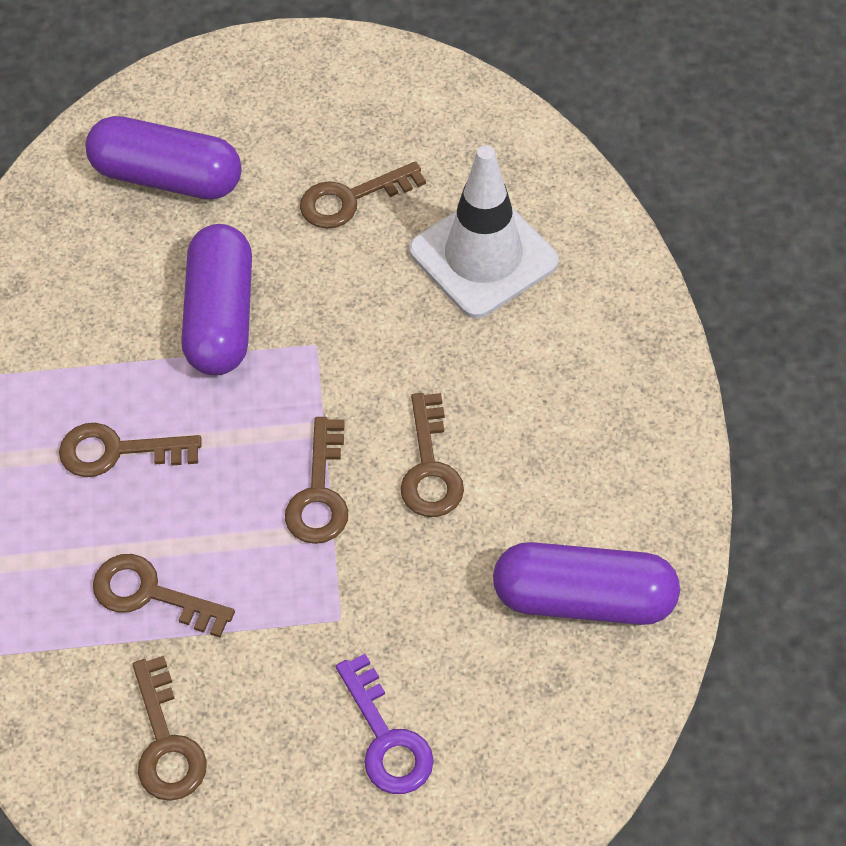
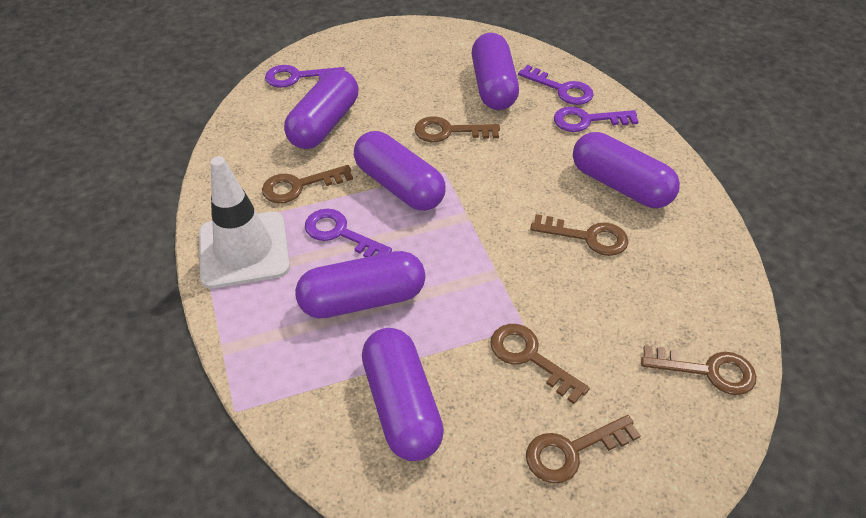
purple capsule: 3 -> 6
purple key: 1 -> 4

